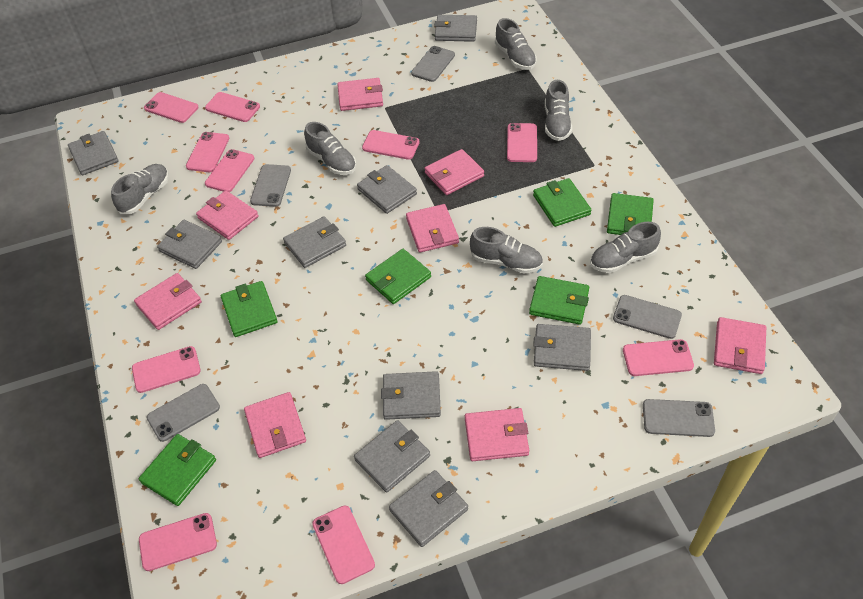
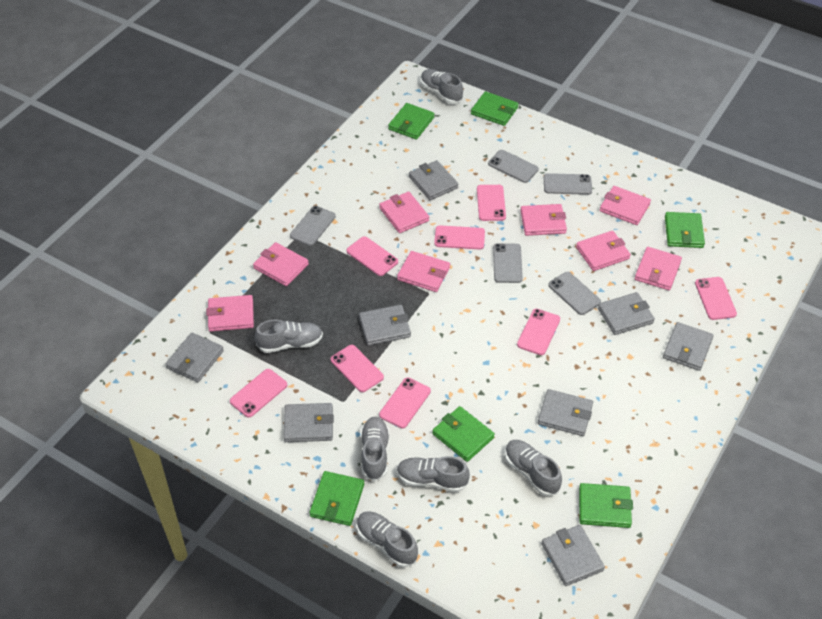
grey wallet: 9 -> 8
pink phone: 10 -> 8

